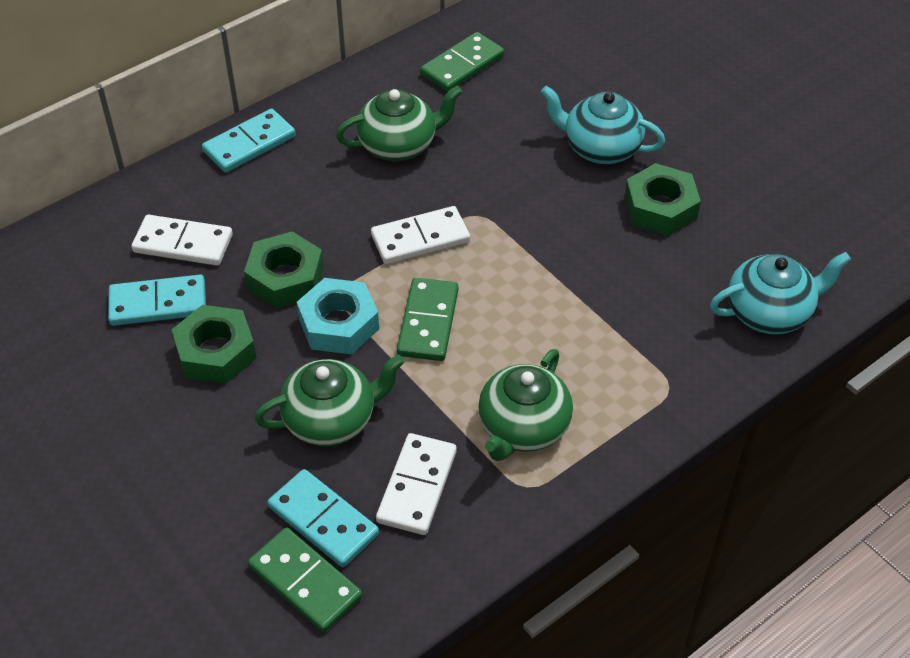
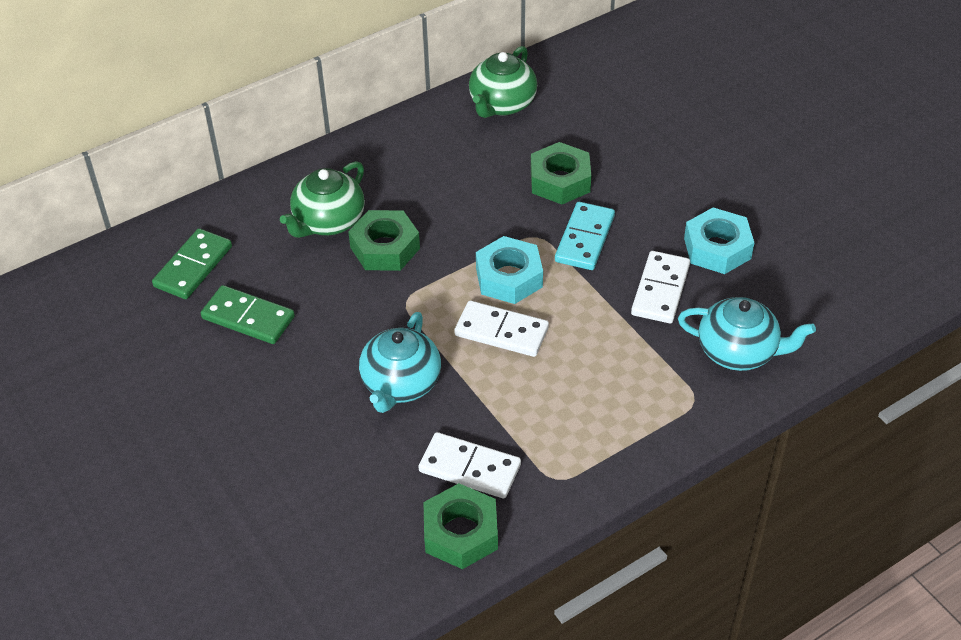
green domino: 3 -> 2
green teapot: 3 -> 2
turquoise domino: 3 -> 1
turquoise nut: 1 -> 2

